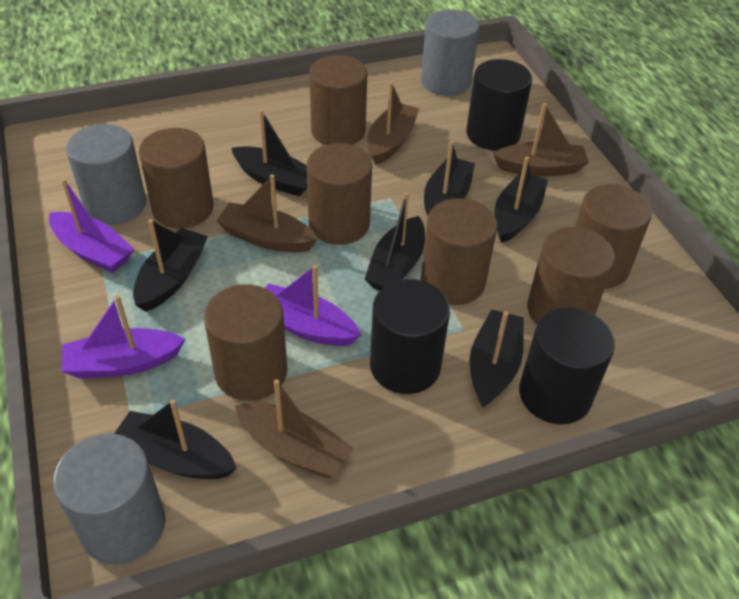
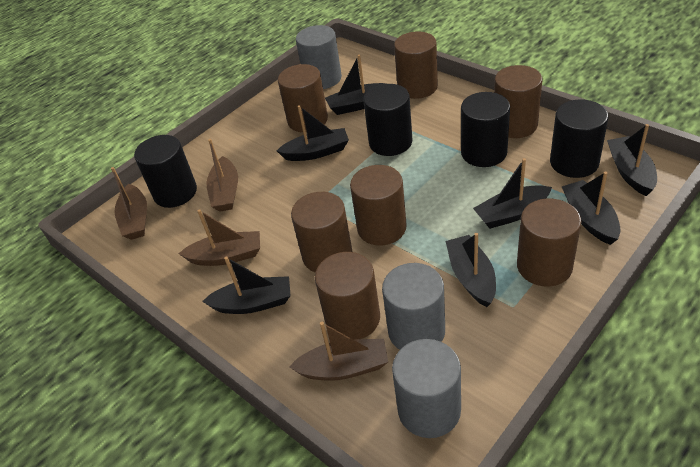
black cylinder: 3 -> 4
purple boat: 3 -> 0

